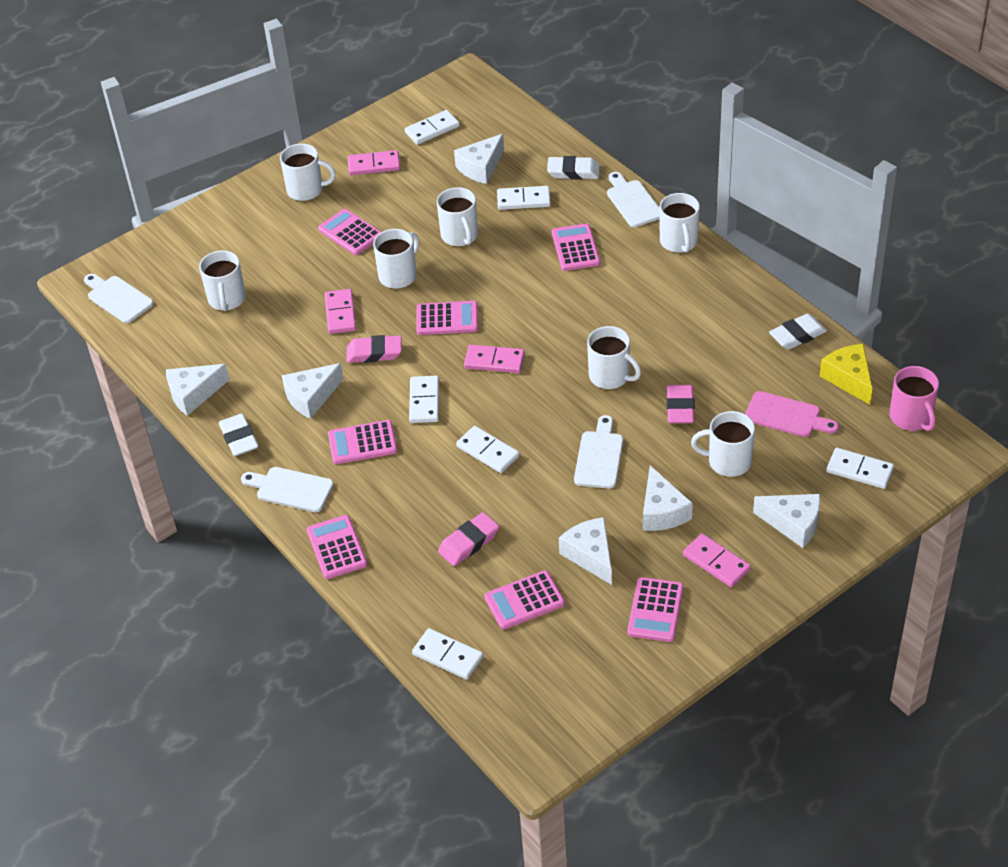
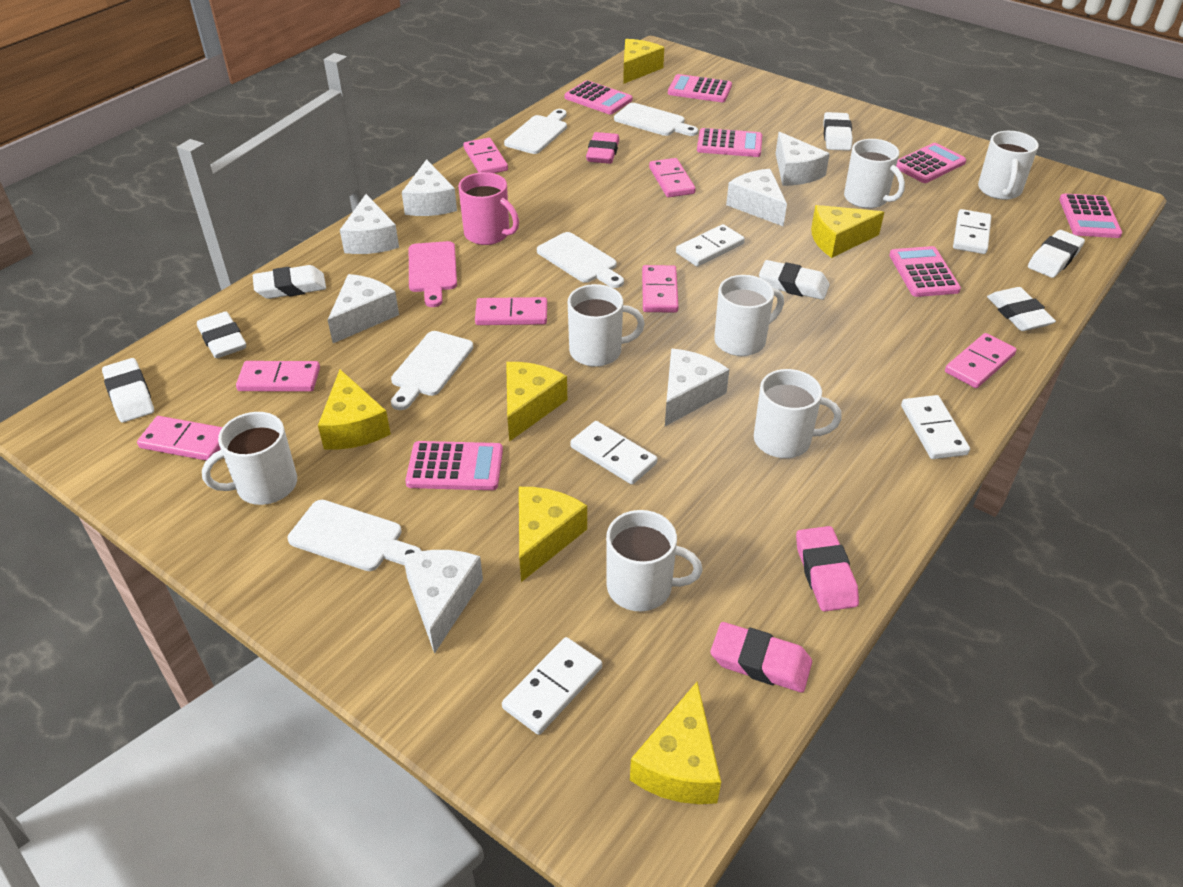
pink domino: 4 -> 7
white cheese: 6 -> 7
white cutting board: 4 -> 5
white domino: 6 -> 5
white eraser: 3 -> 7
yellow cheese: 1 -> 6

